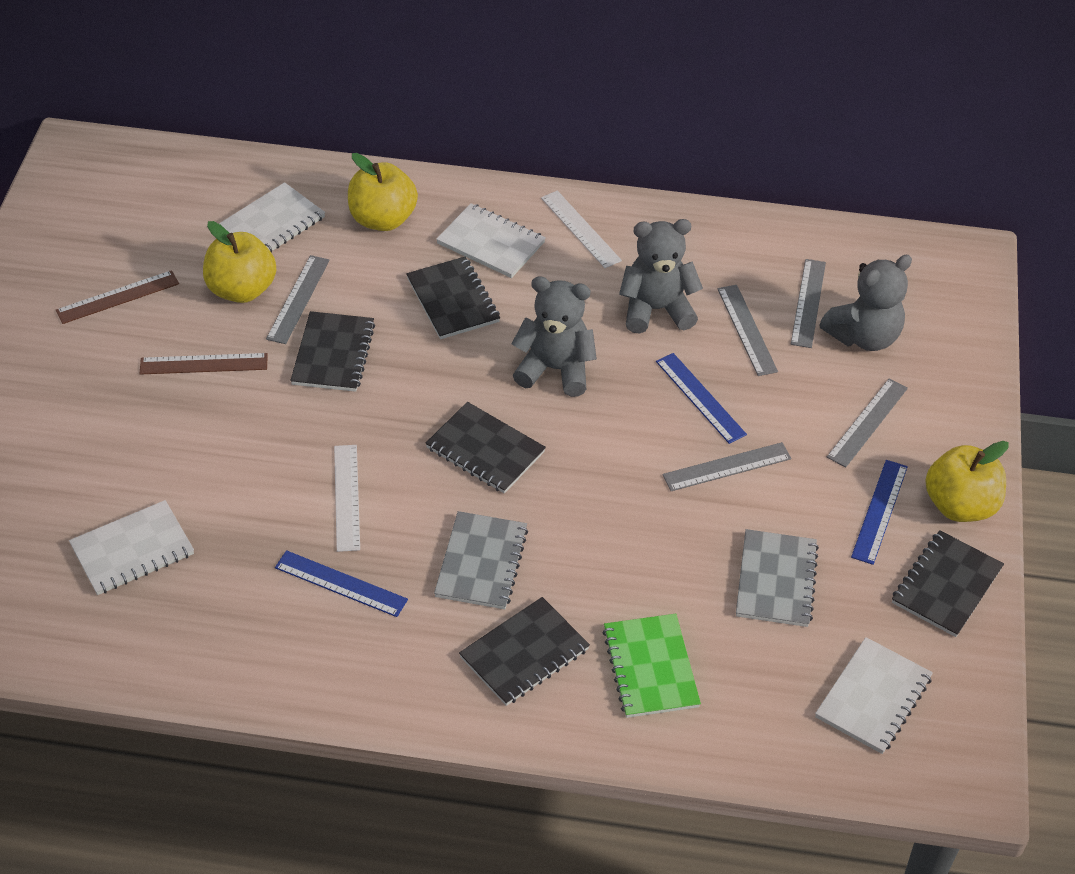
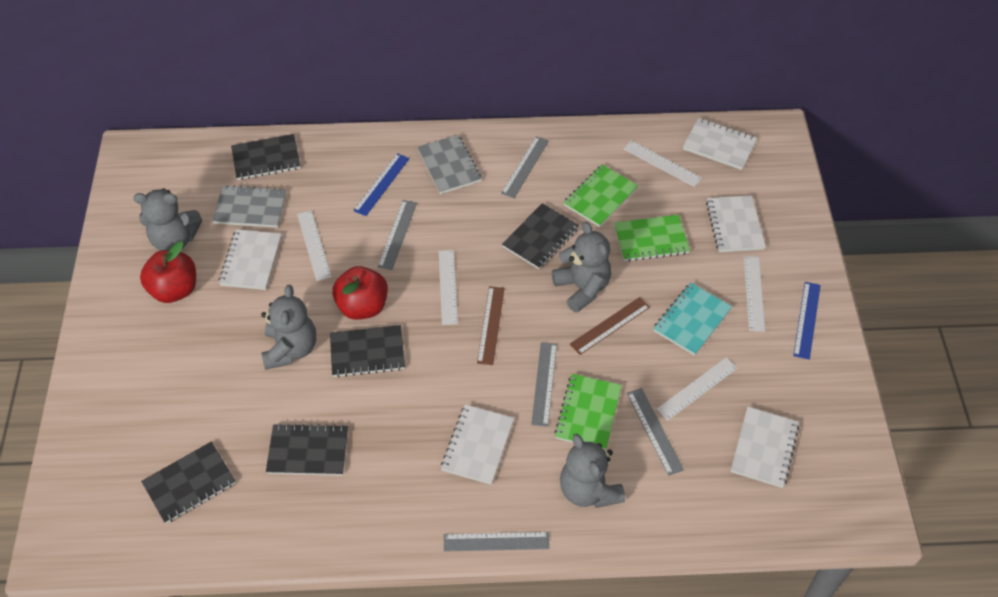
blue ruler: 3 -> 2
green notebook: 1 -> 3
grey teddy bear: 3 -> 4
red apple: 0 -> 2
turquoise notebook: 0 -> 1
white notebook: 4 -> 5
white ruler: 2 -> 5
yellow apple: 3 -> 0

